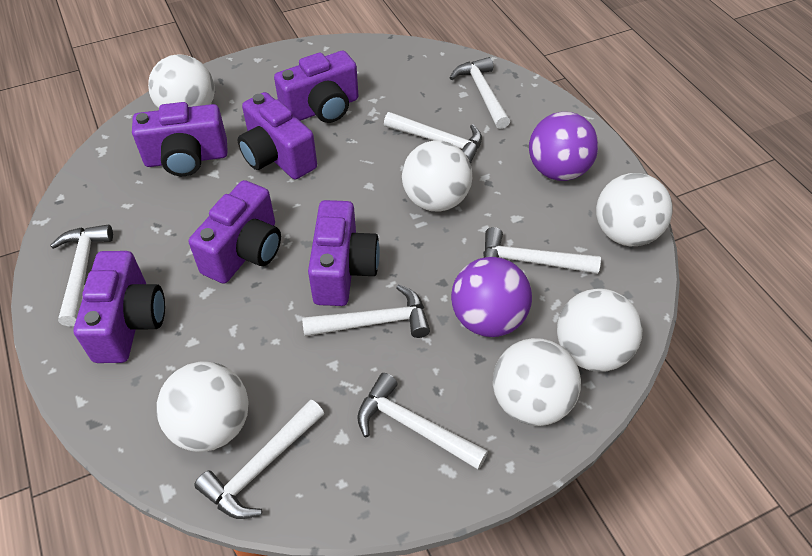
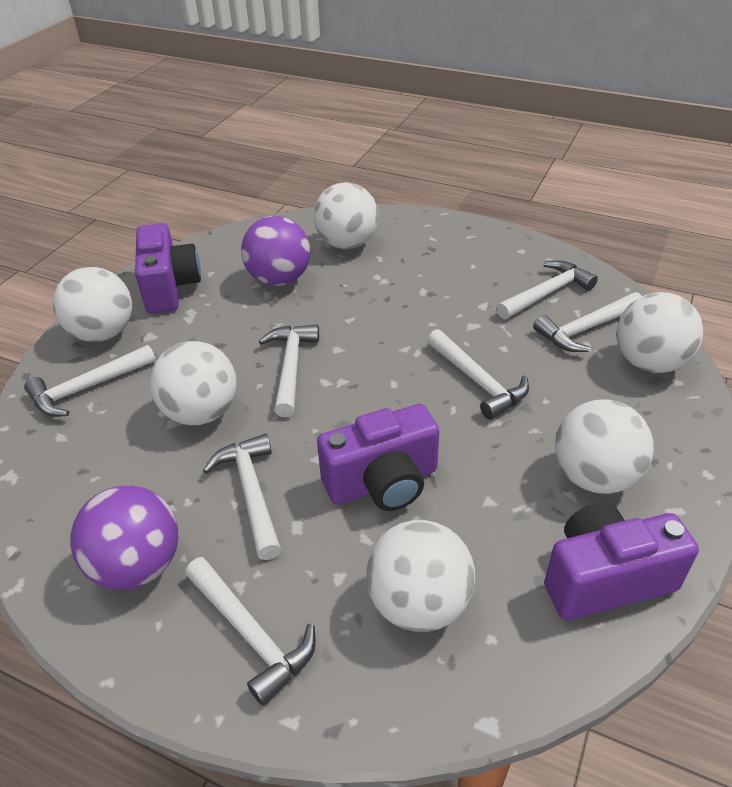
purple camera: 6 -> 3

